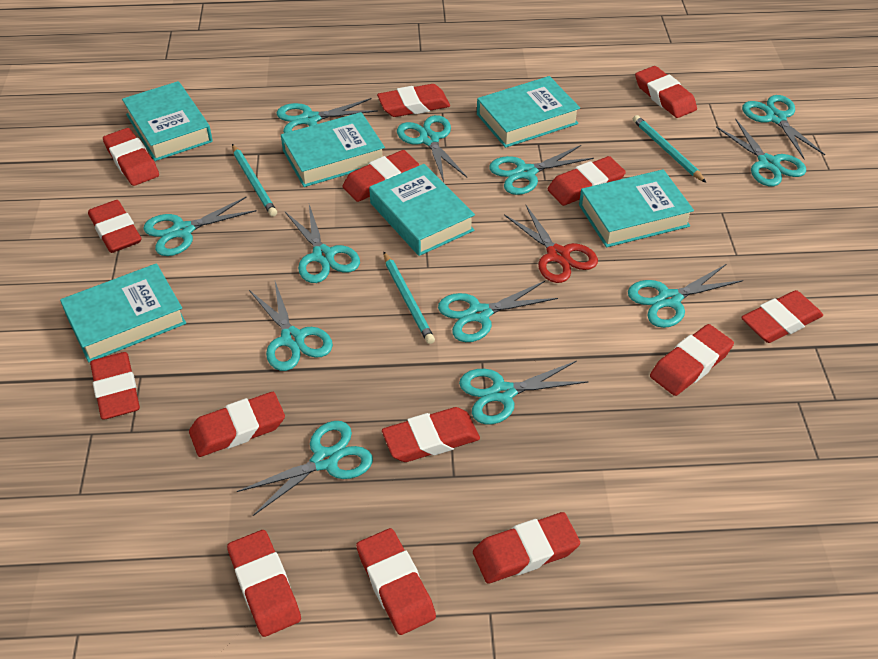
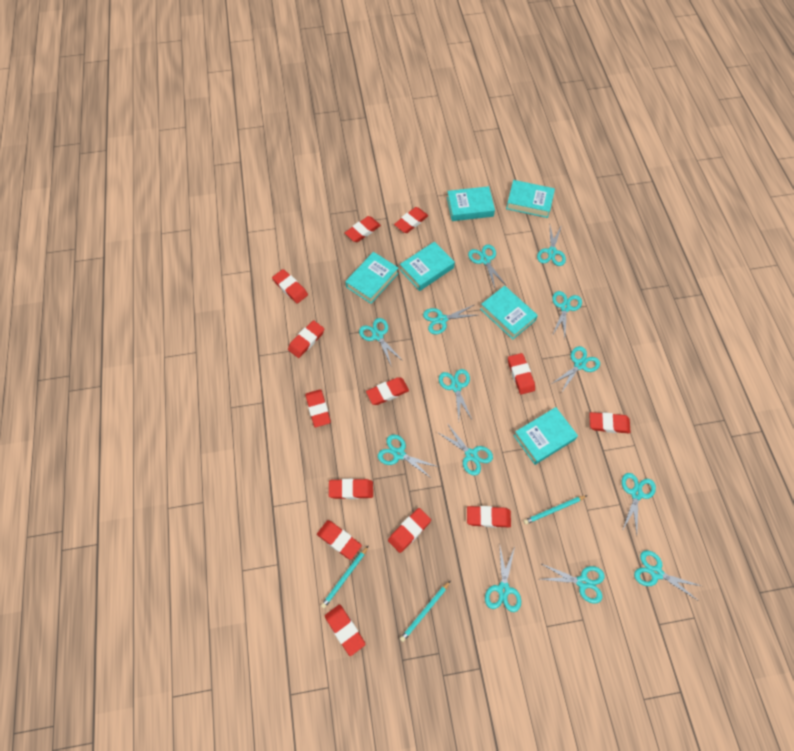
red eraser: 14 -> 13
red scissors: 1 -> 0
turquoise scissors: 12 -> 13

